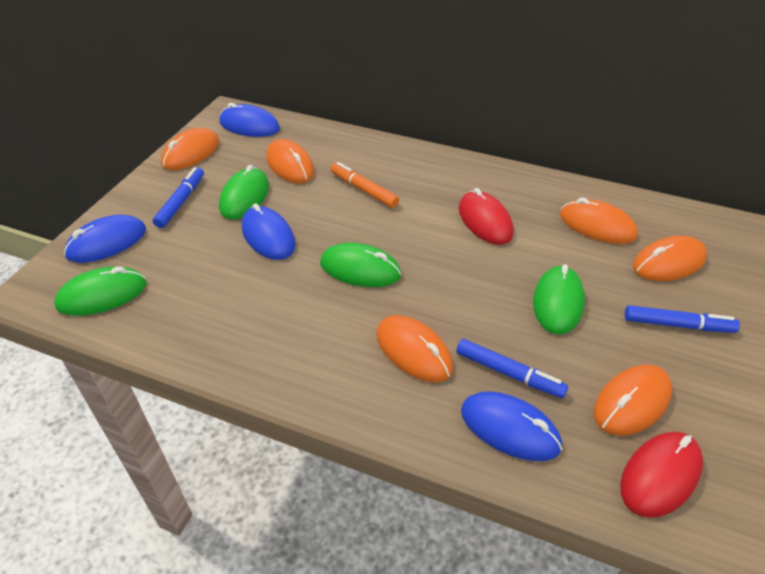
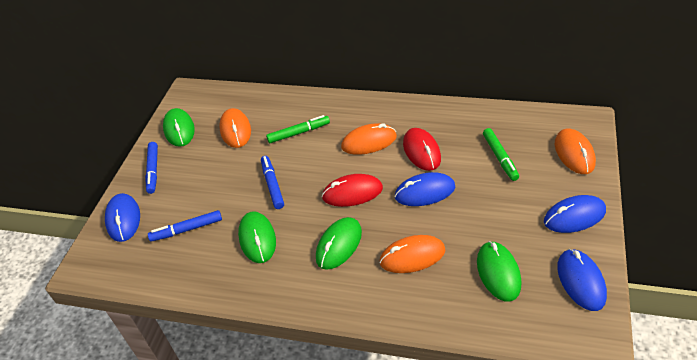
green marker: 0 -> 2
orange marker: 1 -> 0
orange mouse: 6 -> 4

